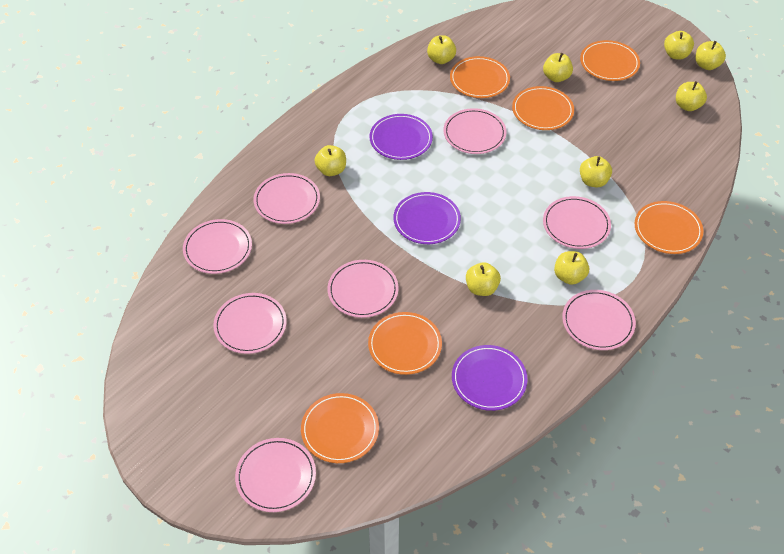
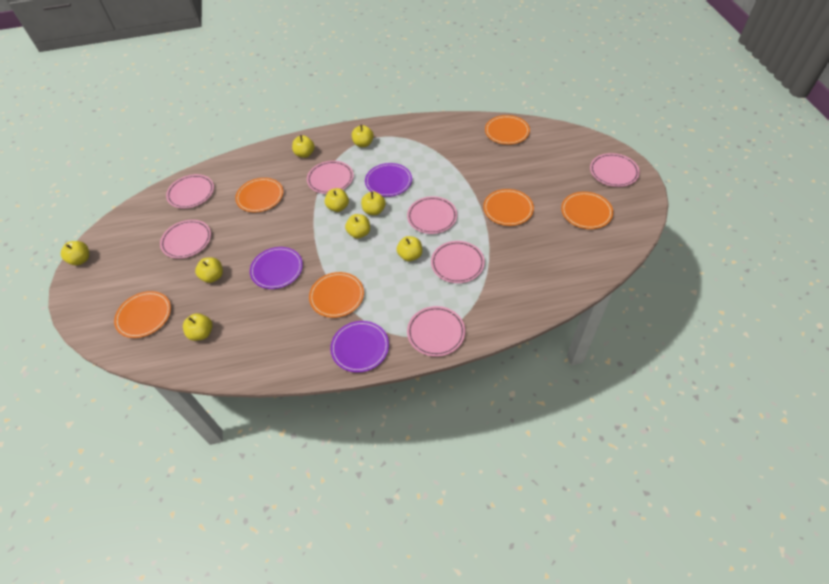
pink plate: 8 -> 7

